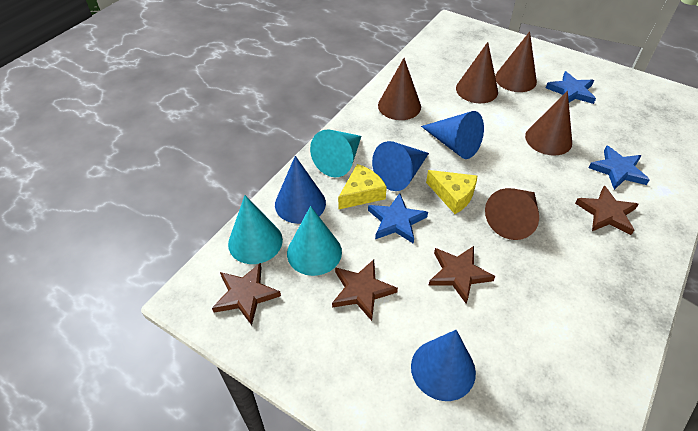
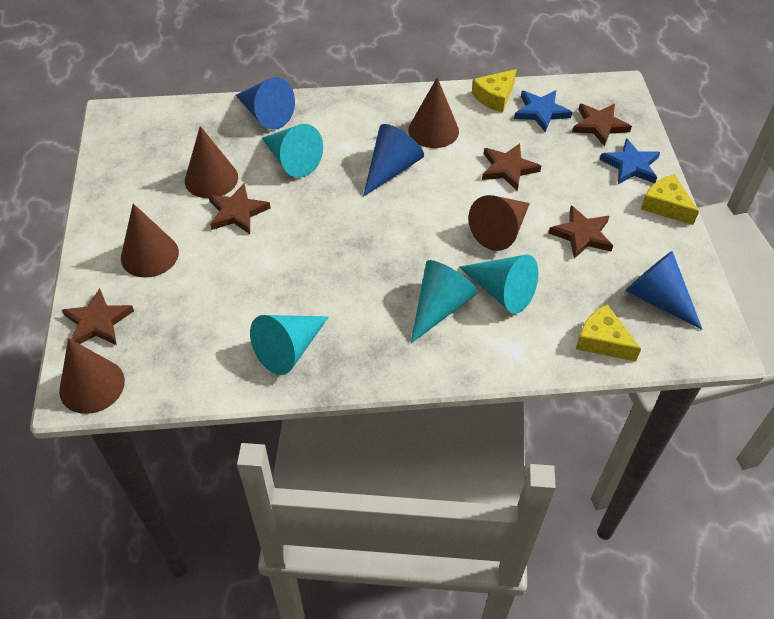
blue cone: 4 -> 3
blue star: 3 -> 2
brown star: 4 -> 5
turquoise cone: 3 -> 4
yellow cheese: 2 -> 3

